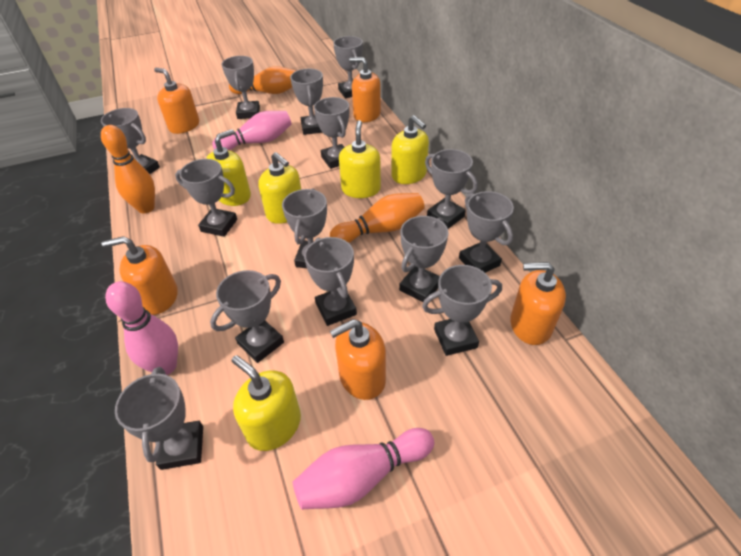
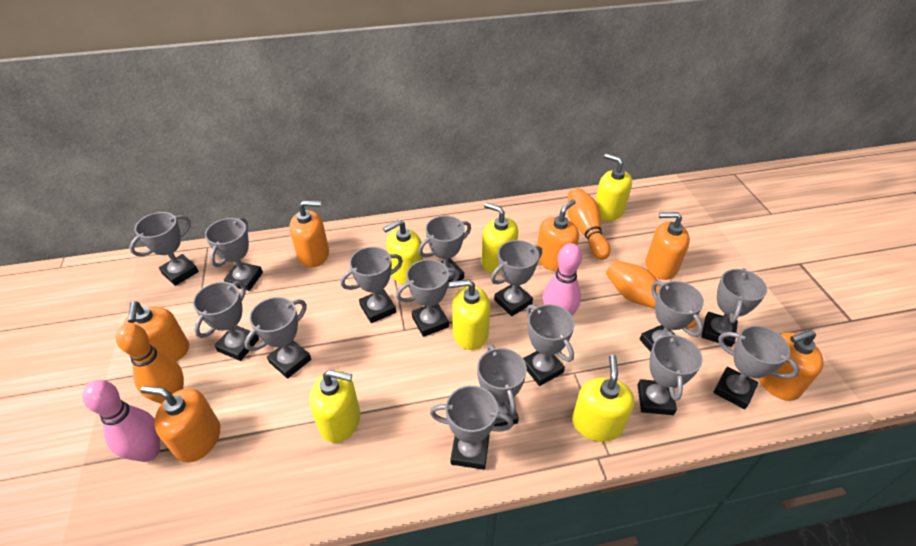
grey trophy: 14 -> 15
orange soap dispenser: 5 -> 6
pink bowling pin: 3 -> 2
yellow soap dispenser: 5 -> 6

